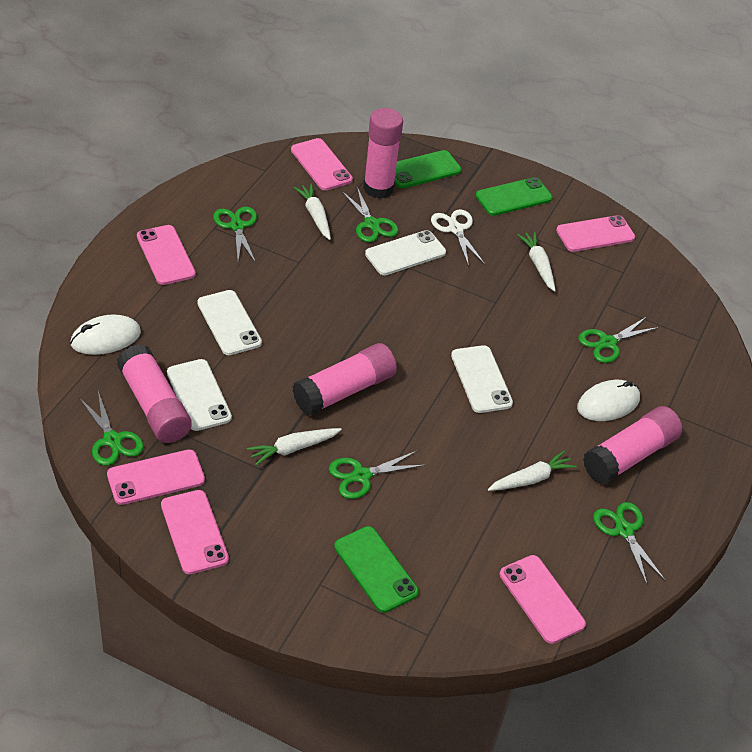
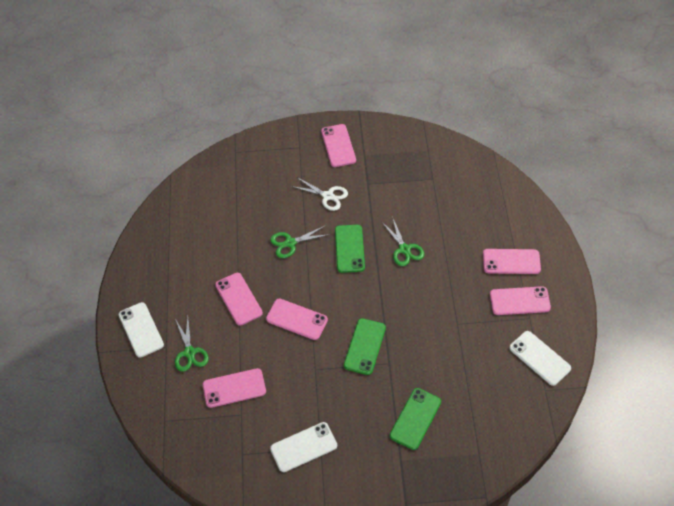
green scissors: 6 -> 3
pink glue stick: 4 -> 0
white carrot: 4 -> 0
white mouse: 2 -> 0
white phone: 4 -> 3

